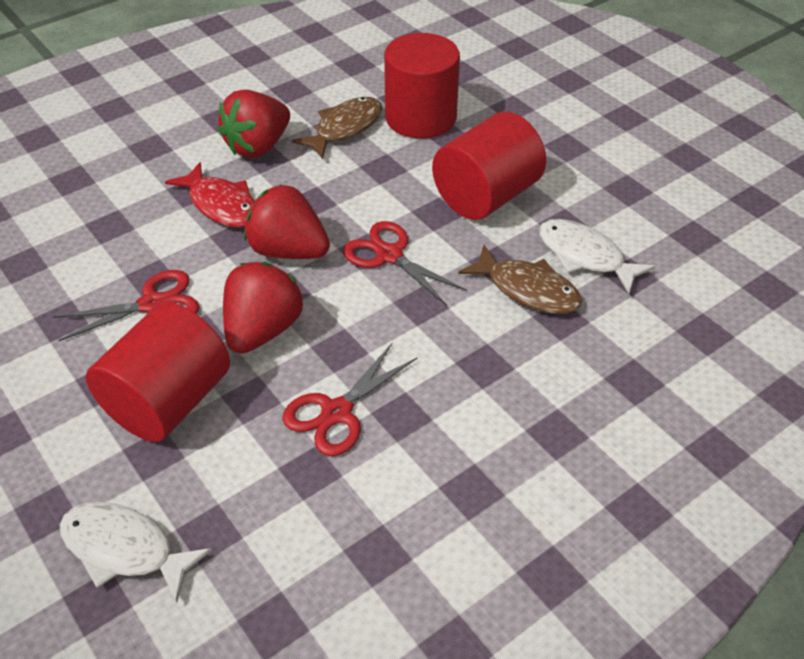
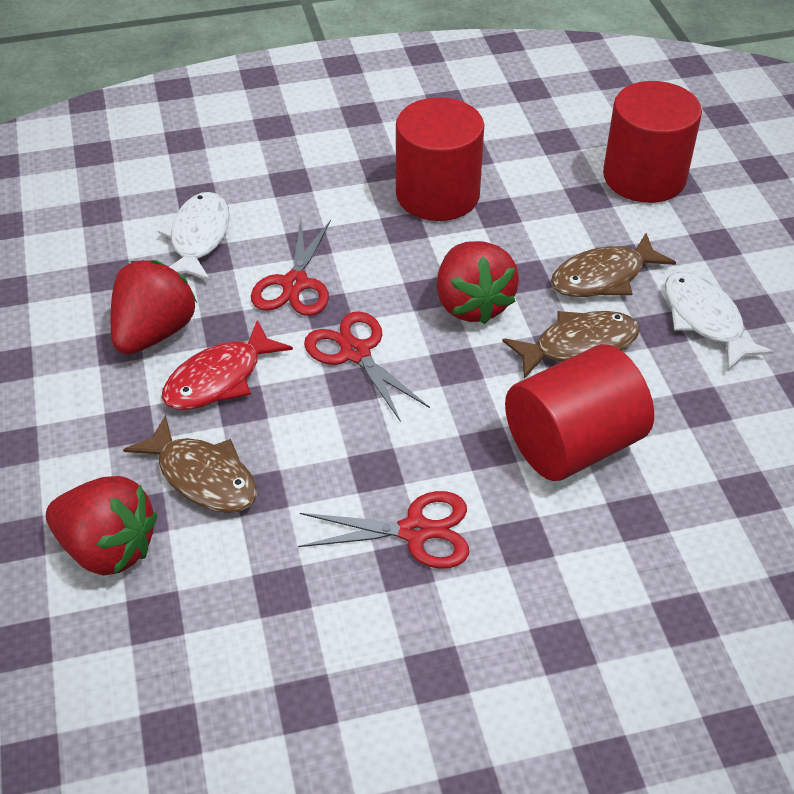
brown fish: 2 -> 3

